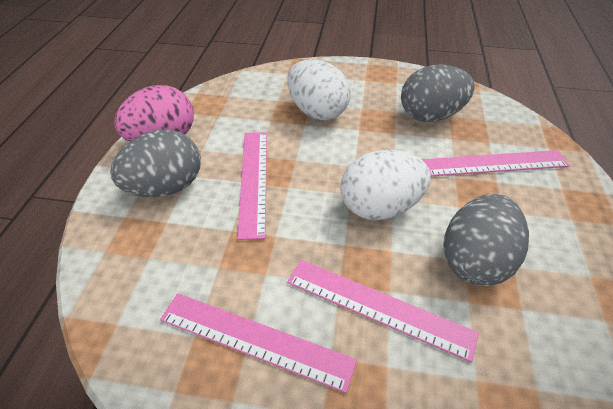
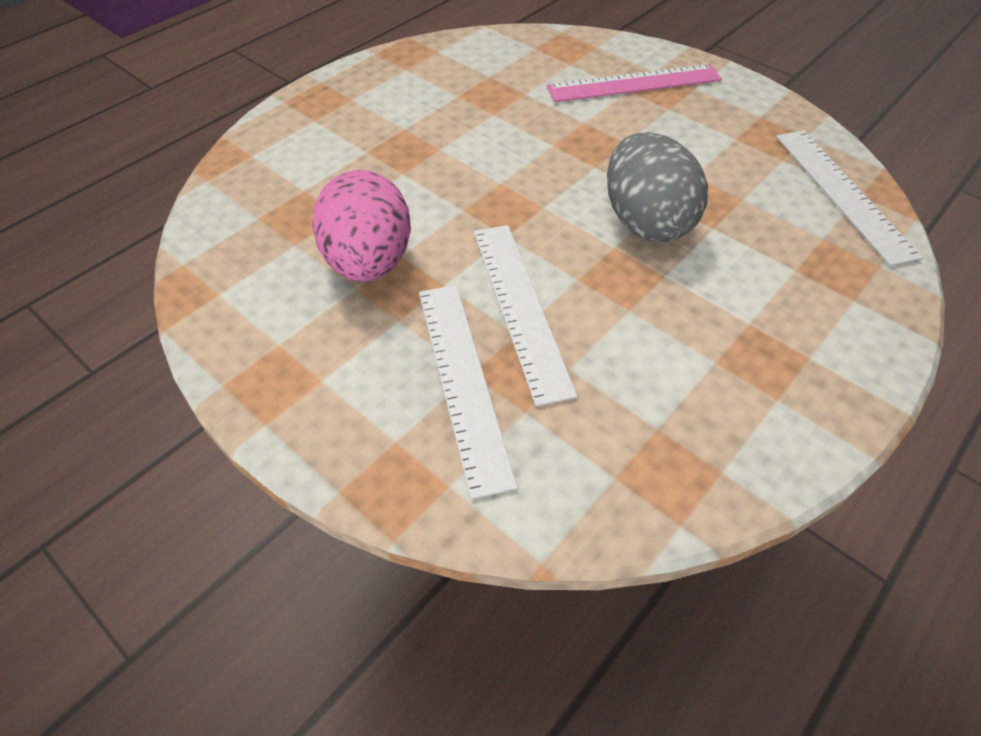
grey egg: 3 -> 1
pink ruler: 4 -> 1
white egg: 2 -> 0
white ruler: 0 -> 3

